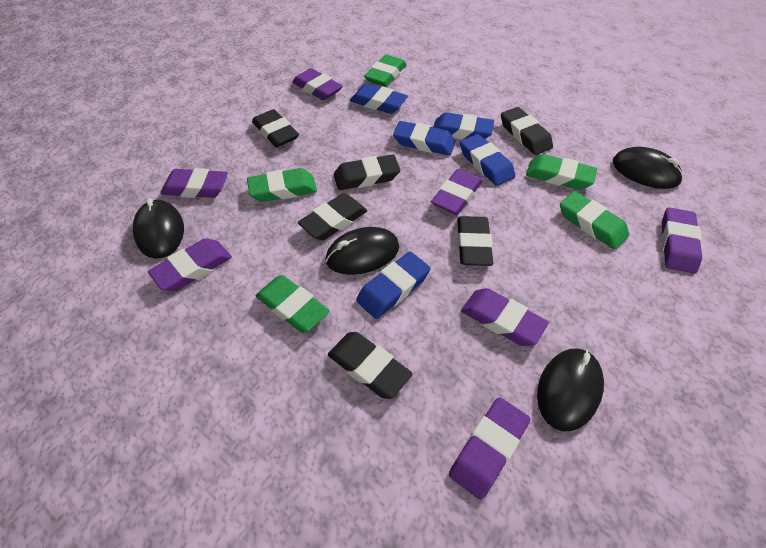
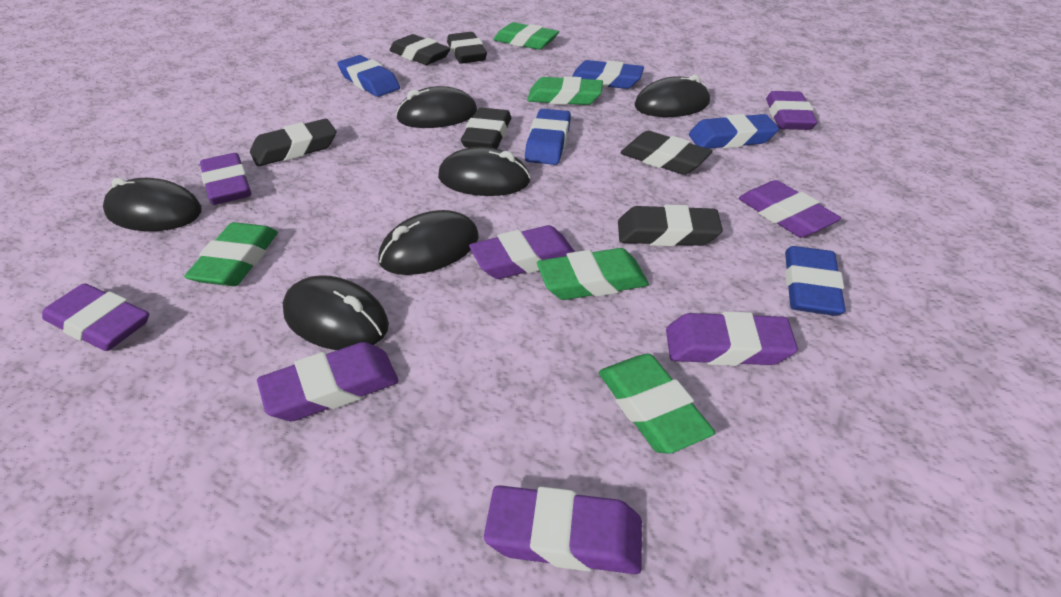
black mouse: 4 -> 6
purple eraser: 7 -> 8

